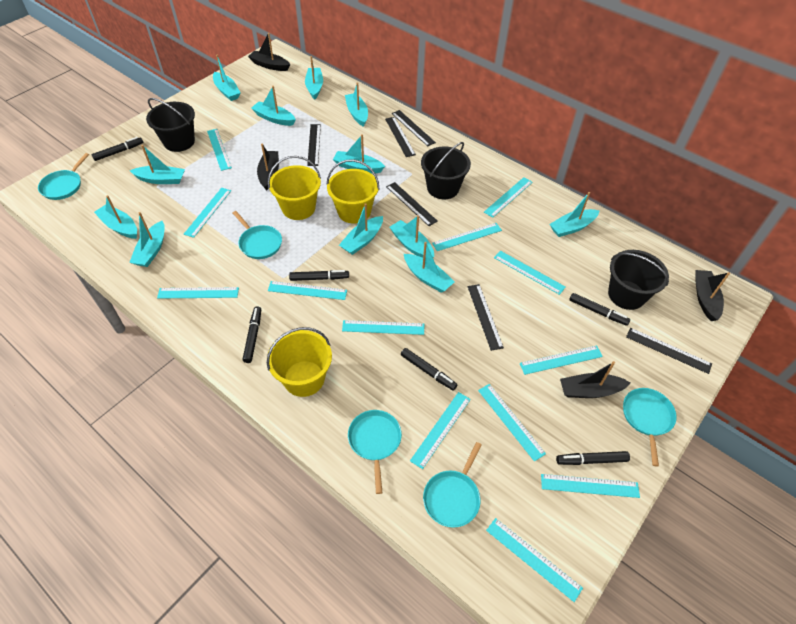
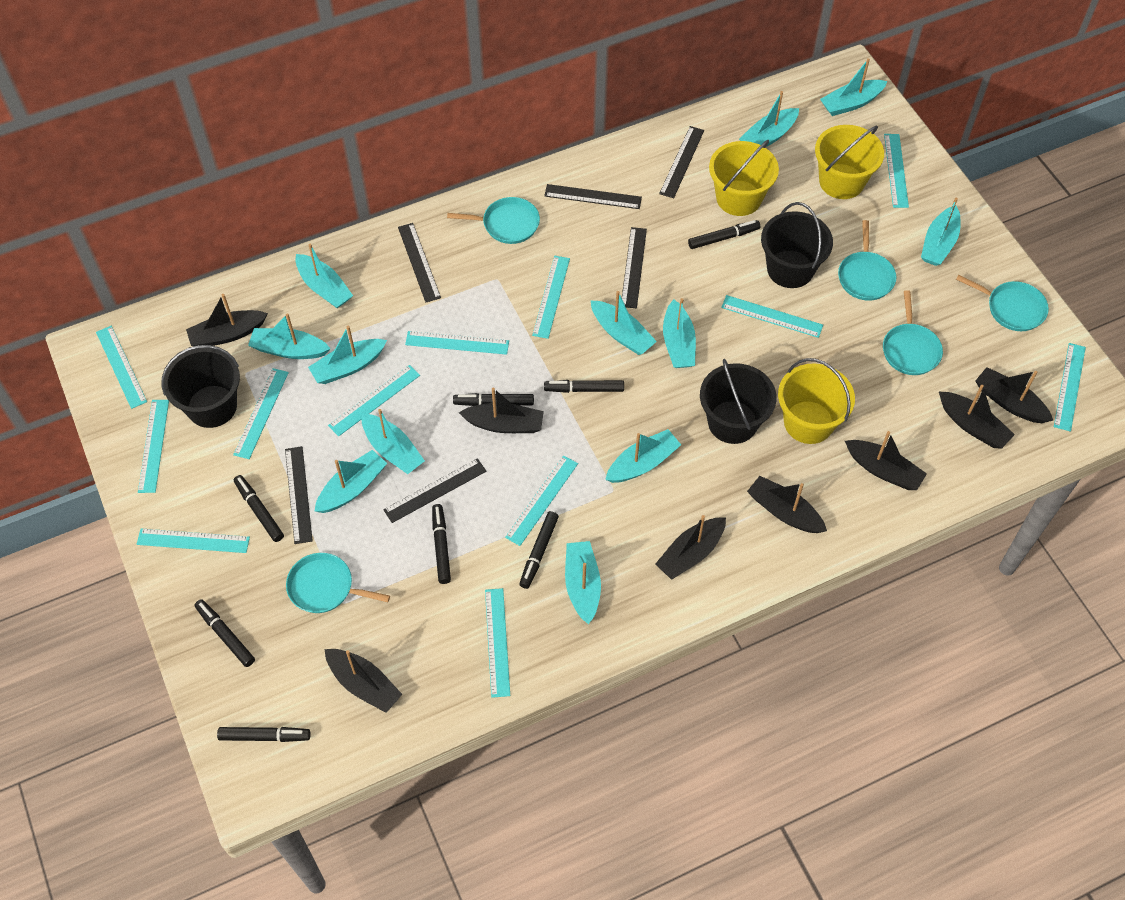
black boat: 4 -> 8
black marker: 6 -> 8
turquoise ruler: 13 -> 12

